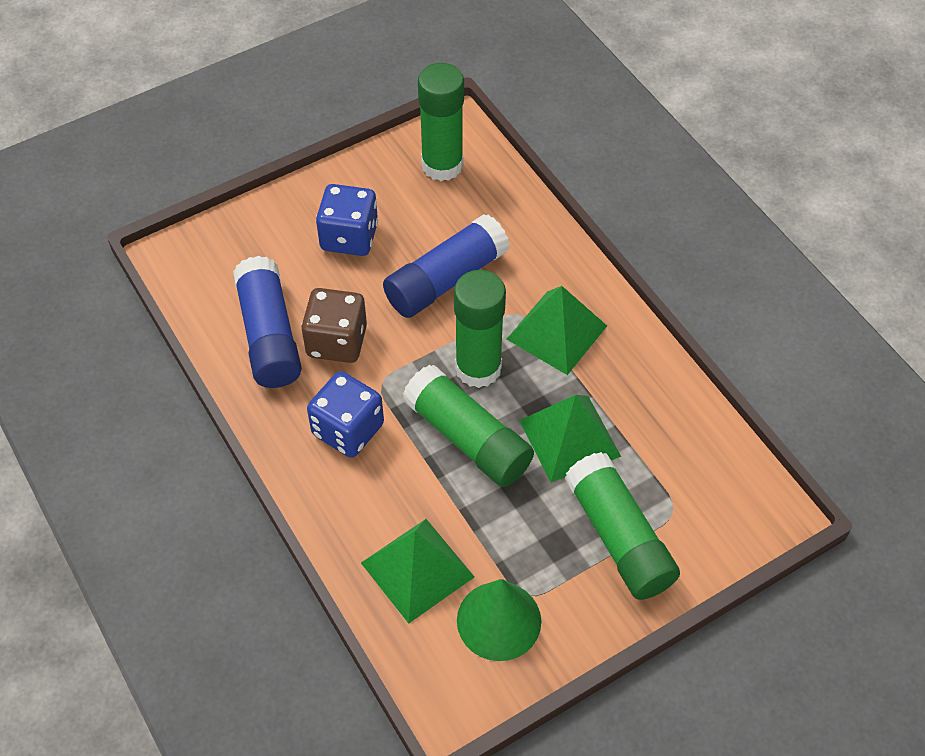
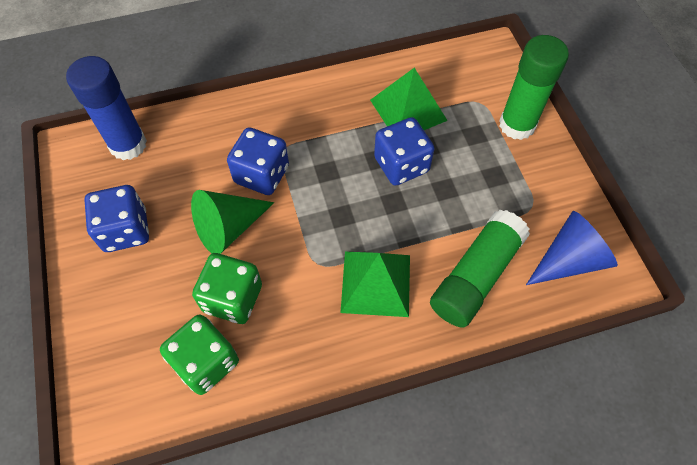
blue cone: 0 -> 1
blue dice: 2 -> 3
blue glue stick: 2 -> 1
brown dice: 1 -> 0
green dice: 0 -> 2
green glue stick: 4 -> 2
green pyramid: 3 -> 2

